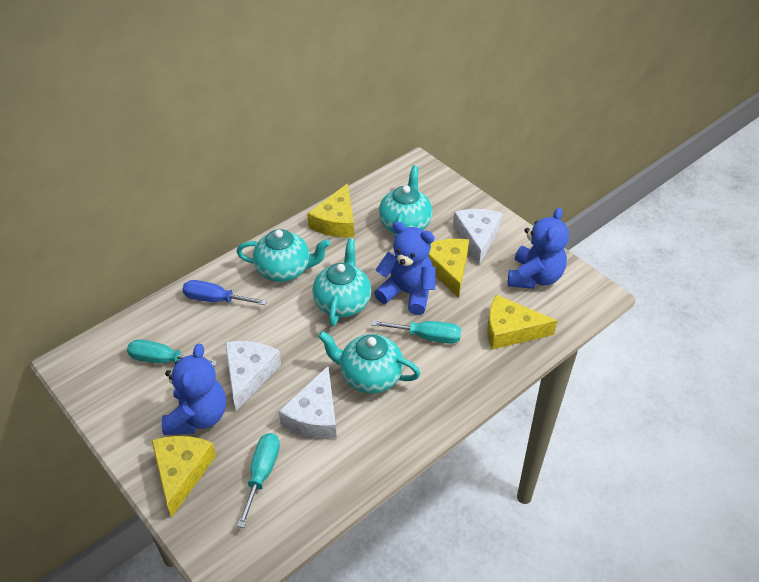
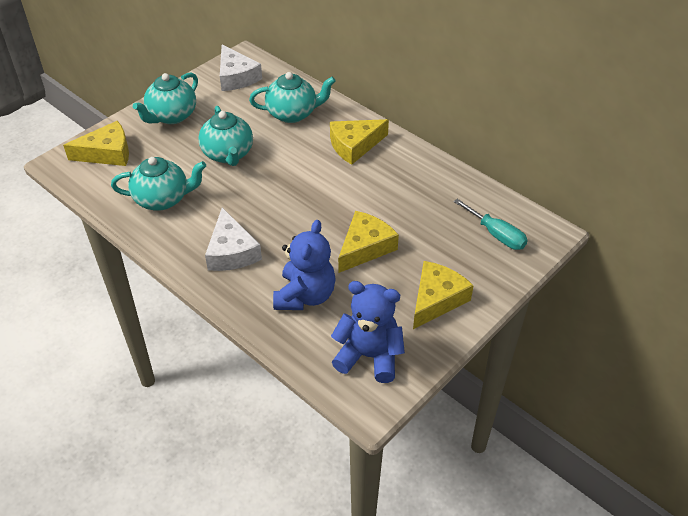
blue screwdriver: 1 -> 0
blue teddy bear: 3 -> 2
turquoise screwdriver: 3 -> 1
white cheese: 3 -> 2

